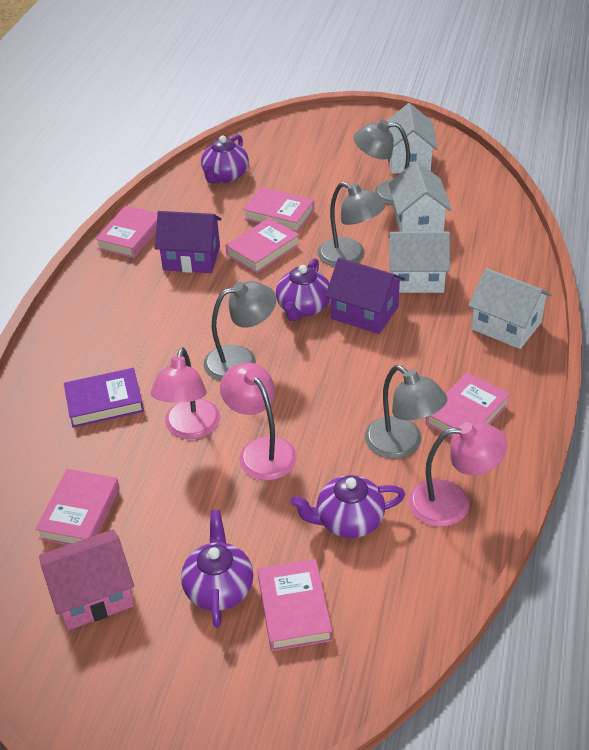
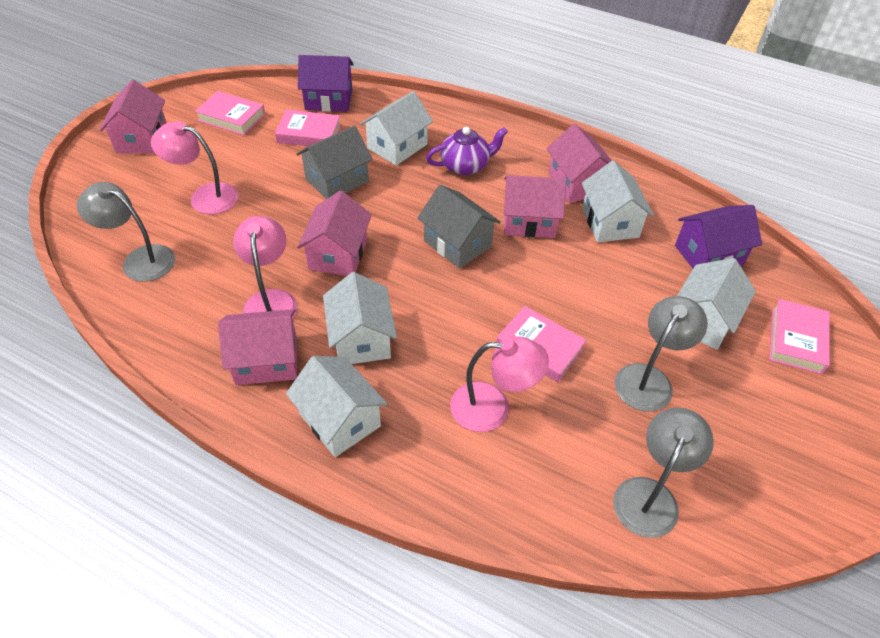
grey house: 0 -> 2
grey lamp: 4 -> 3
pink book: 6 -> 4
pink house: 1 -> 5
purple book: 1 -> 0
purple teapot: 4 -> 1
white house: 4 -> 5

